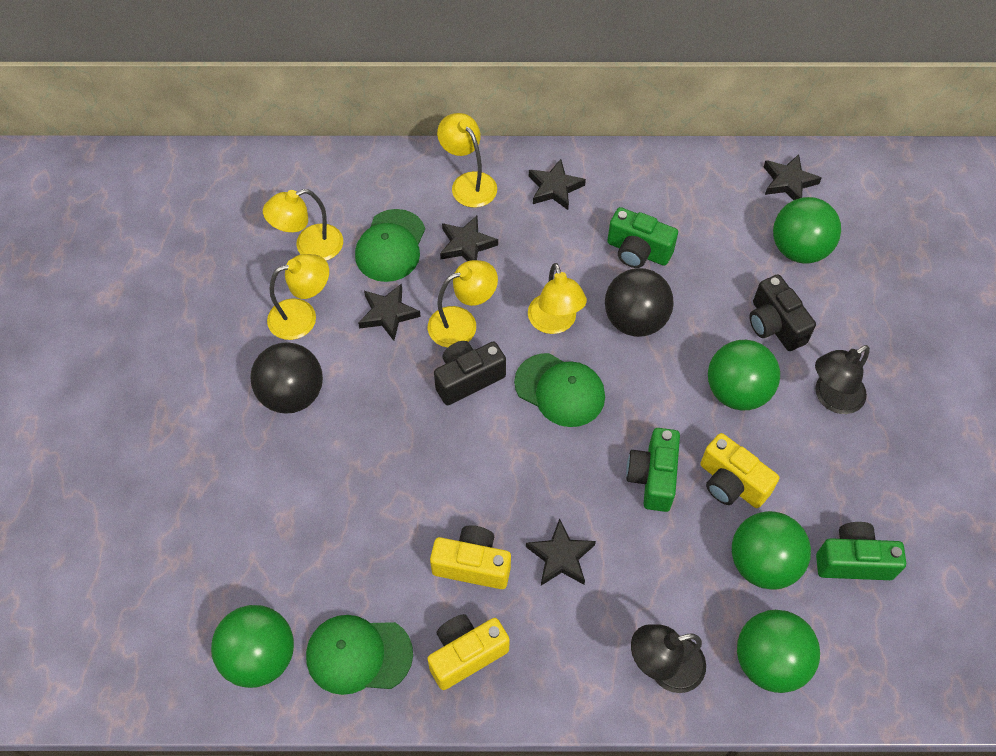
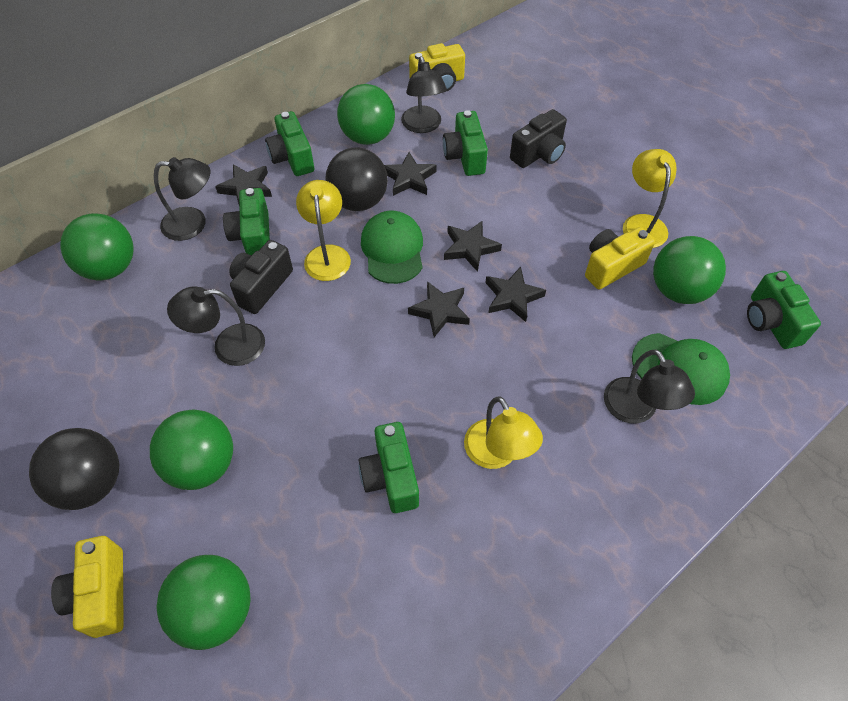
black lamp: 2 -> 4
green camera: 3 -> 5
green cap: 3 -> 2
yellow lamp: 5 -> 3

